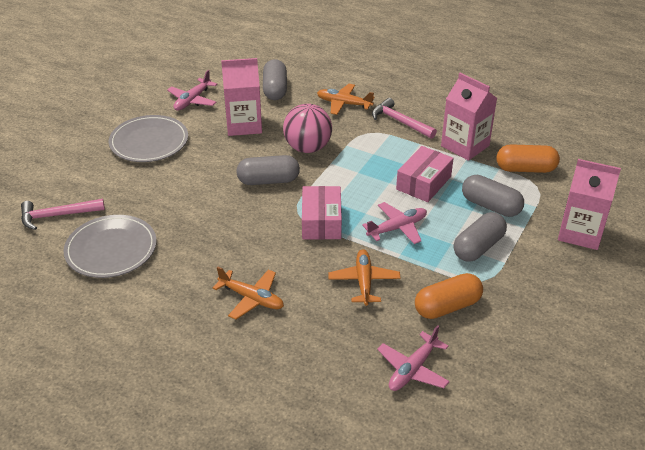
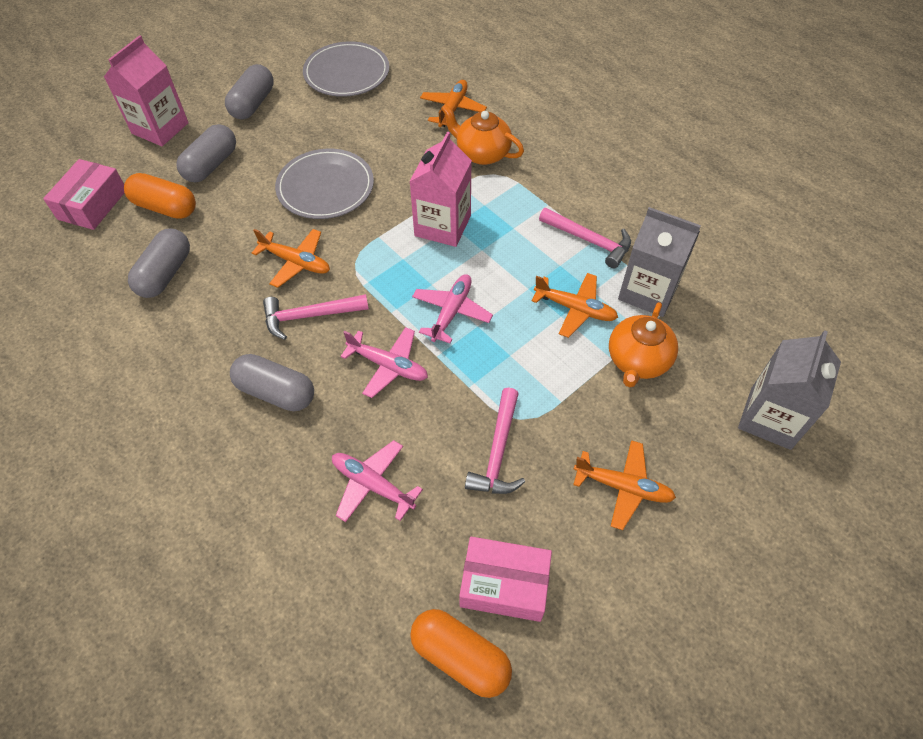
grey carton: 0 -> 2
orange plane: 3 -> 4
orange teapot: 0 -> 2
pink ball: 1 -> 0
pink carton: 3 -> 2
pink hammer: 2 -> 3

